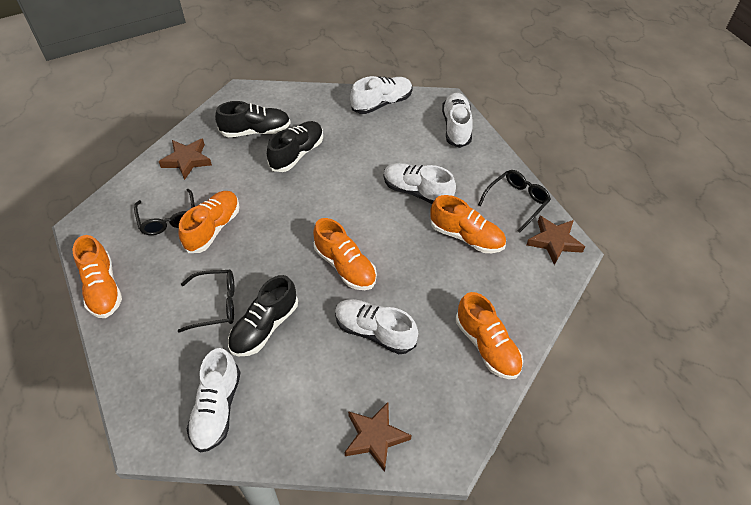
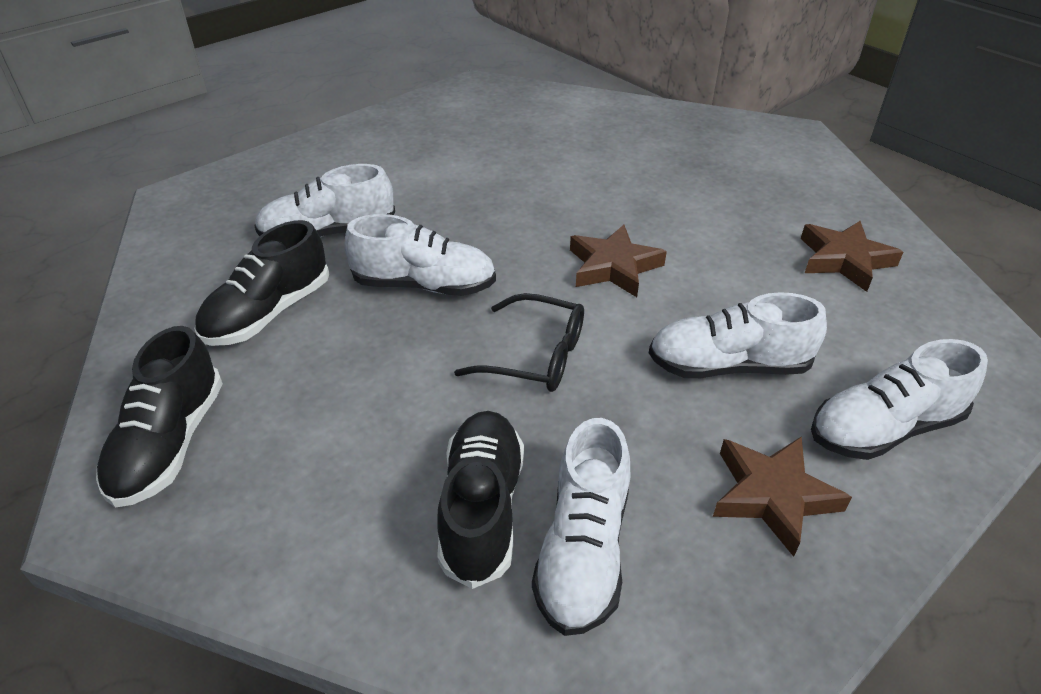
black glasses: 3 -> 1
orange shoe: 5 -> 0

